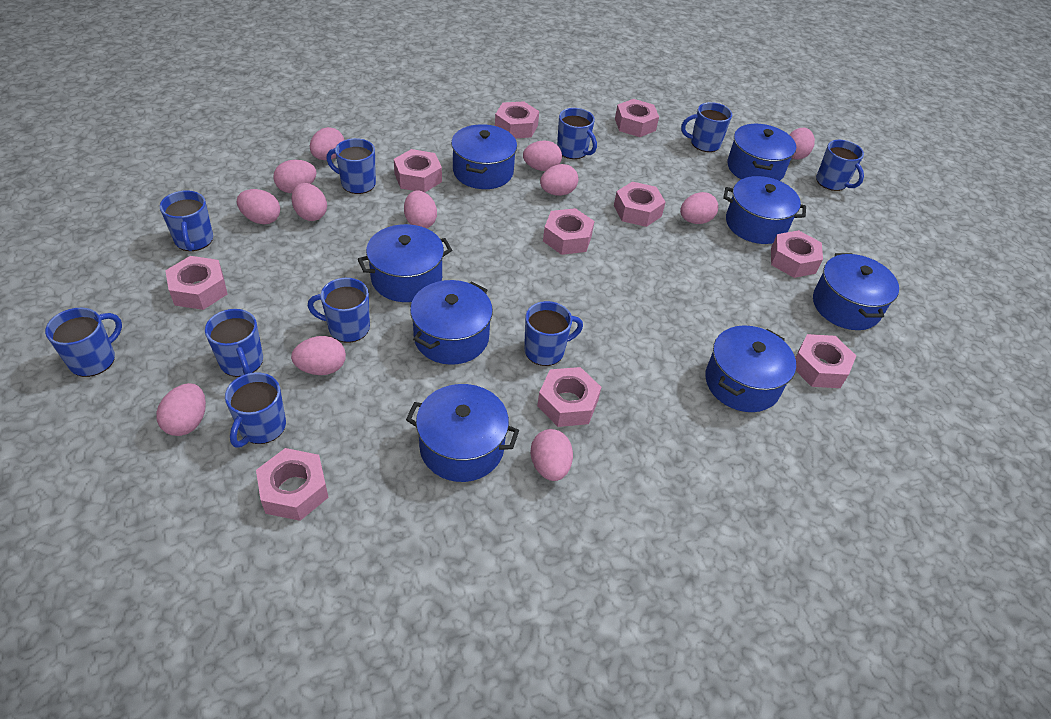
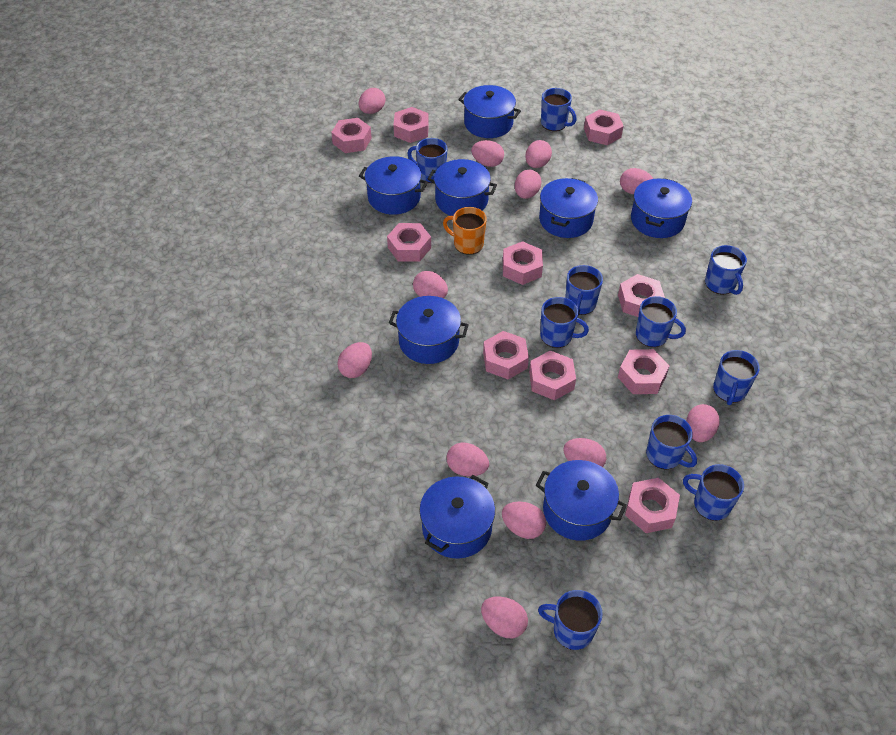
orange mug: 0 -> 1

